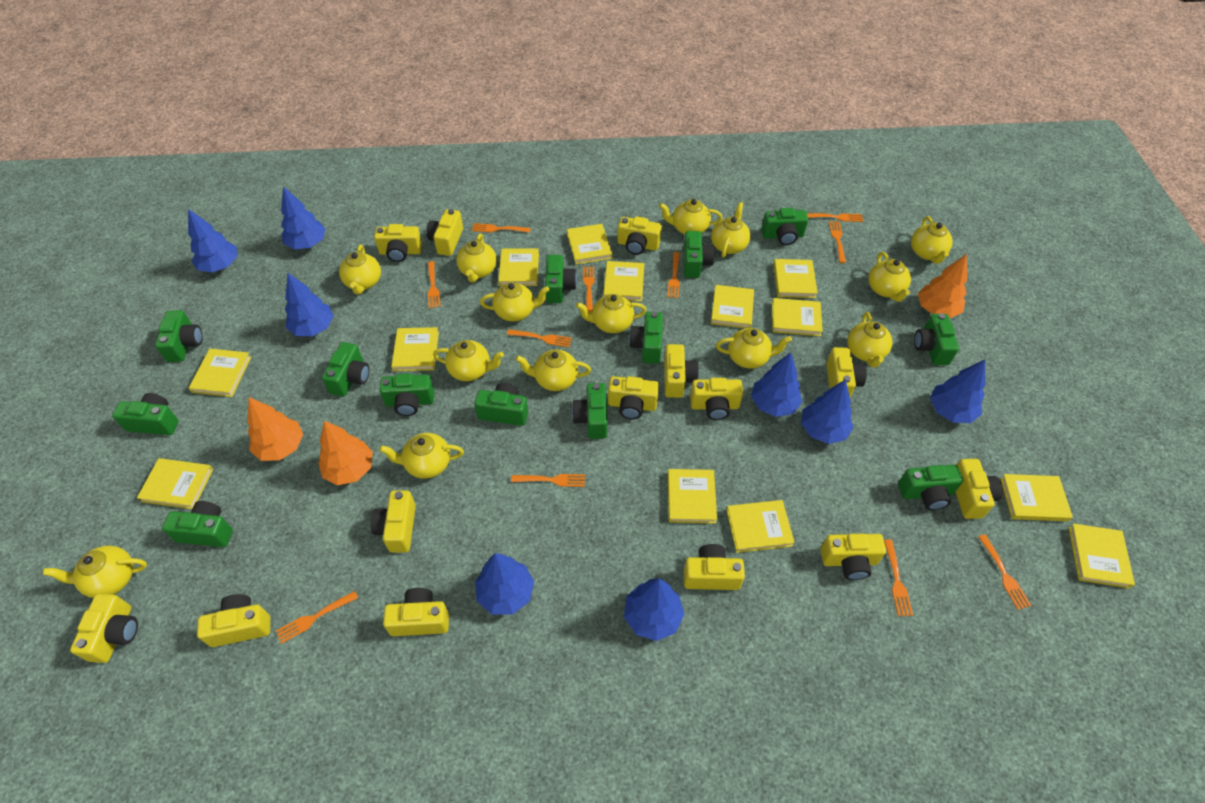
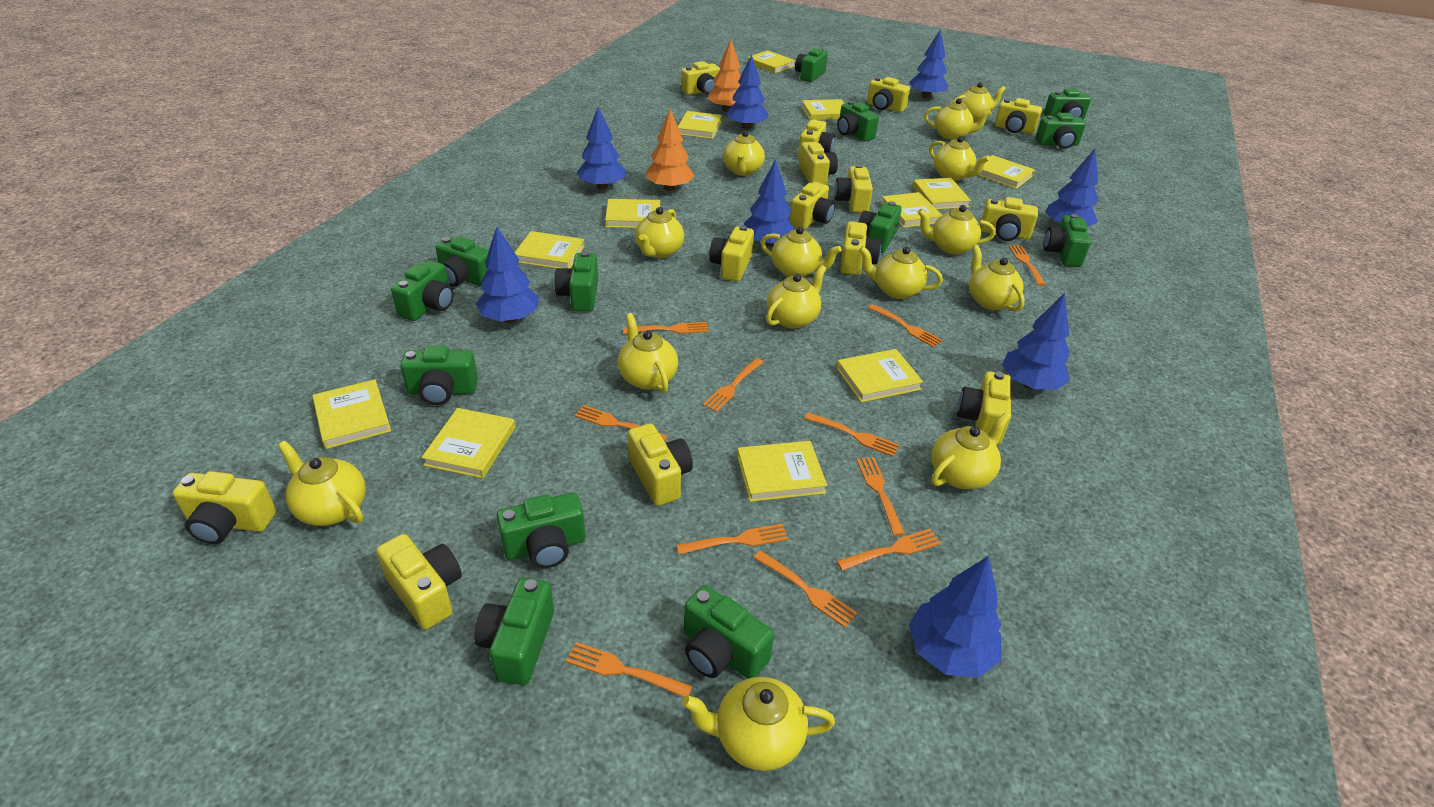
orange tree: 3 -> 2
yellow book: 13 -> 12

